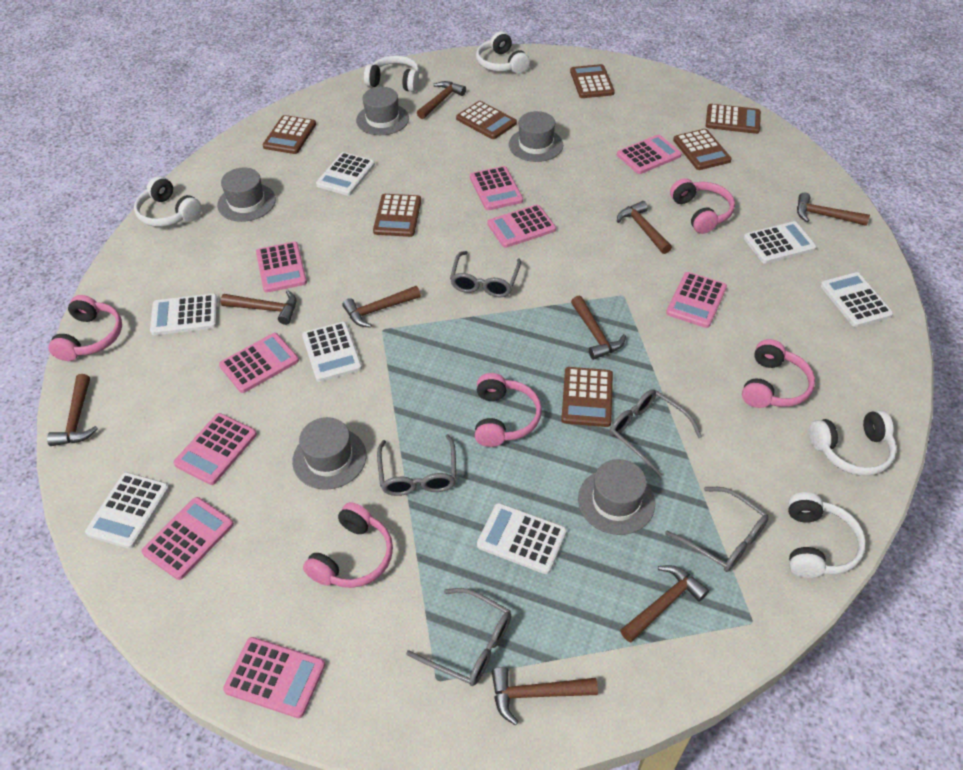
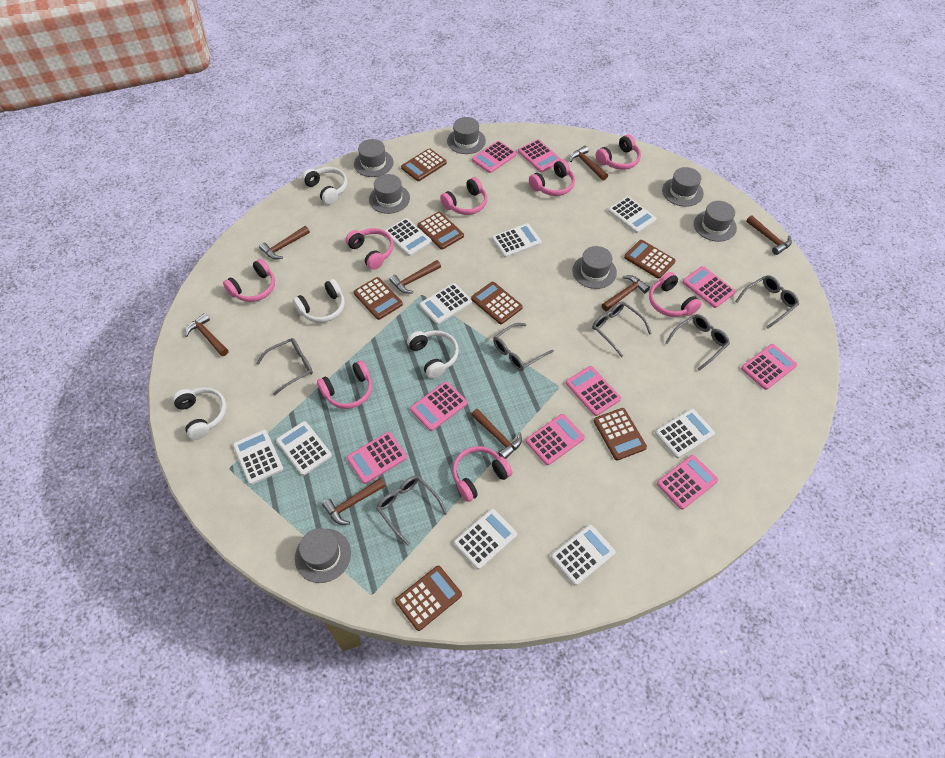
brown hammer: 9 -> 8
grey glasses: 5 -> 6
grey hat: 5 -> 7
pink headphones: 5 -> 8
white calculator: 7 -> 9
white headphones: 5 -> 4

